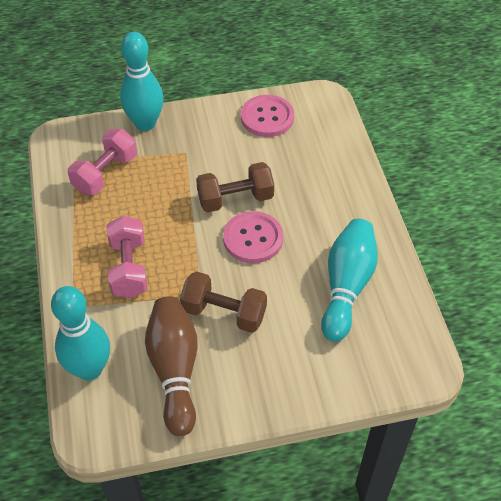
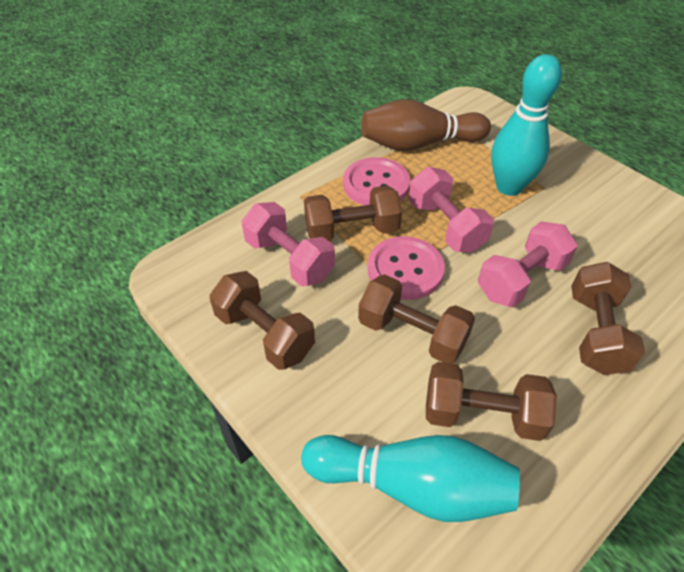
brown dumbbell: 2 -> 5
pink dumbbell: 2 -> 3
turquoise bowling pin: 3 -> 2

